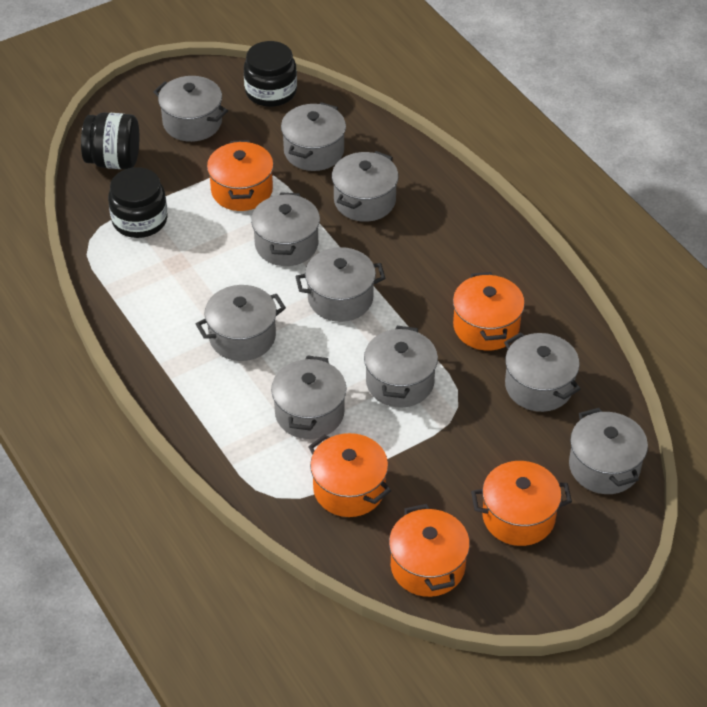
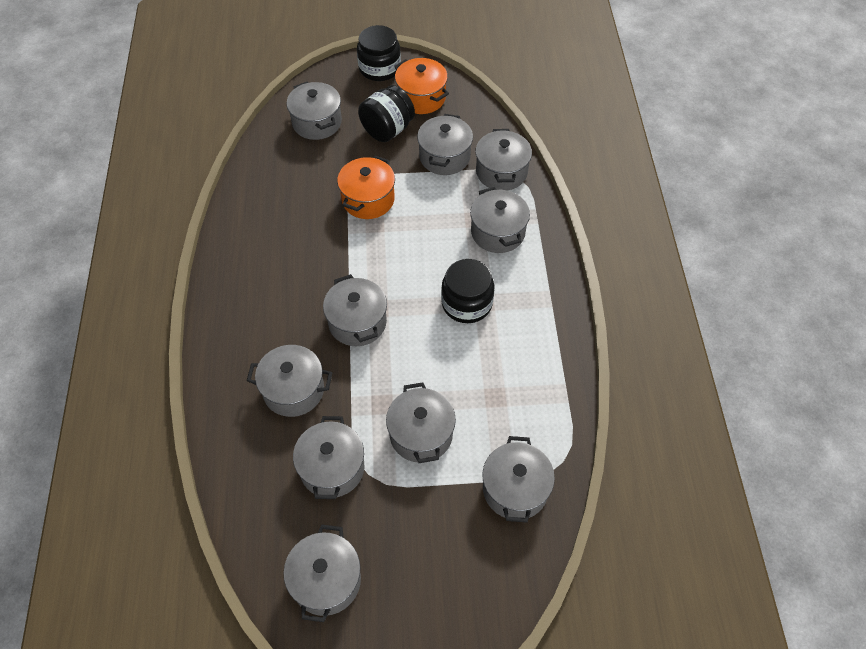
orange pot: 5 -> 2

